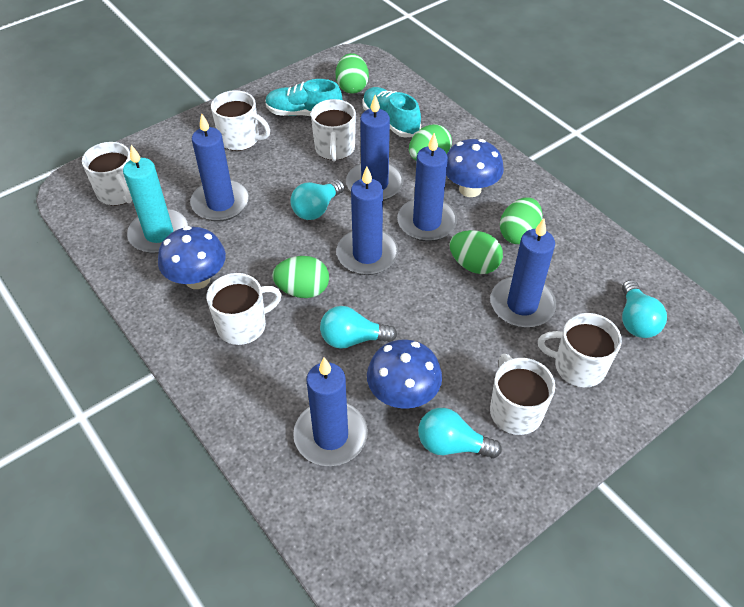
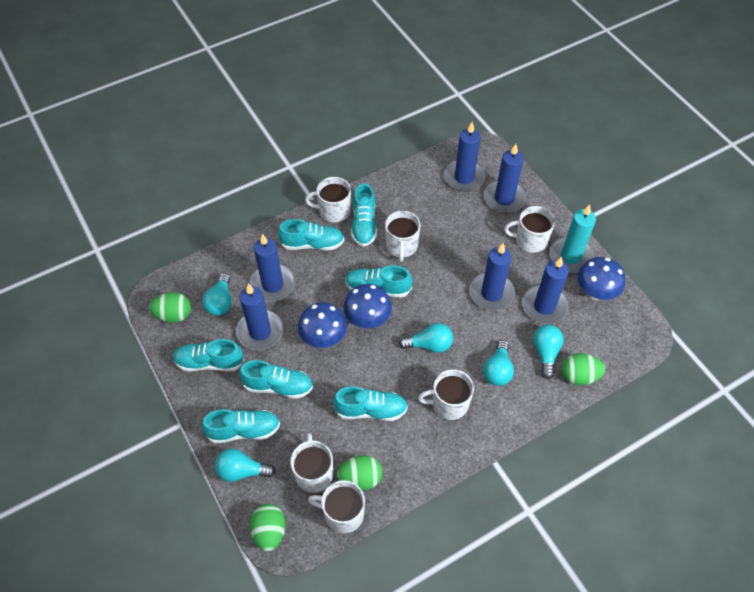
green egg: 5 -> 4
turquoise light bulb: 4 -> 5
turquoise shoe: 2 -> 7

